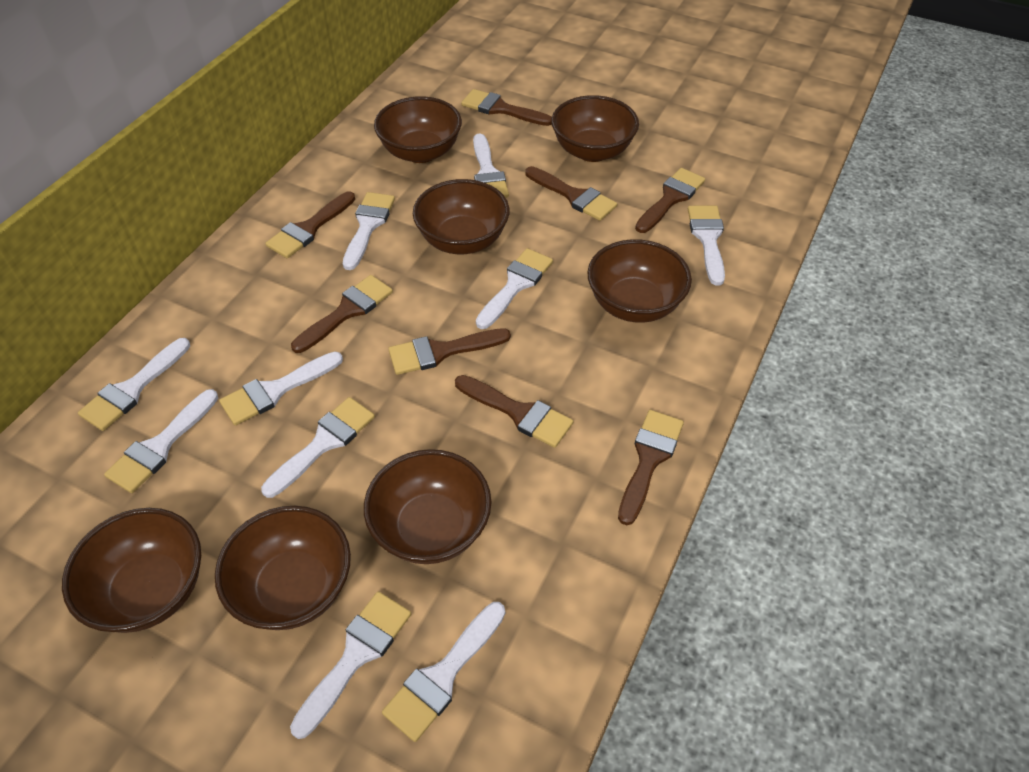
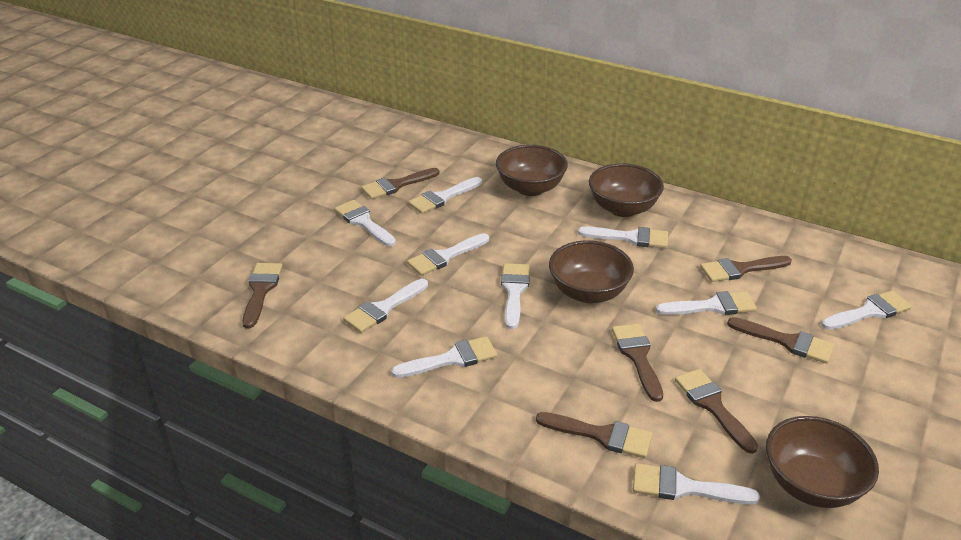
brown bowl: 7 -> 4
brown brush: 8 -> 7

